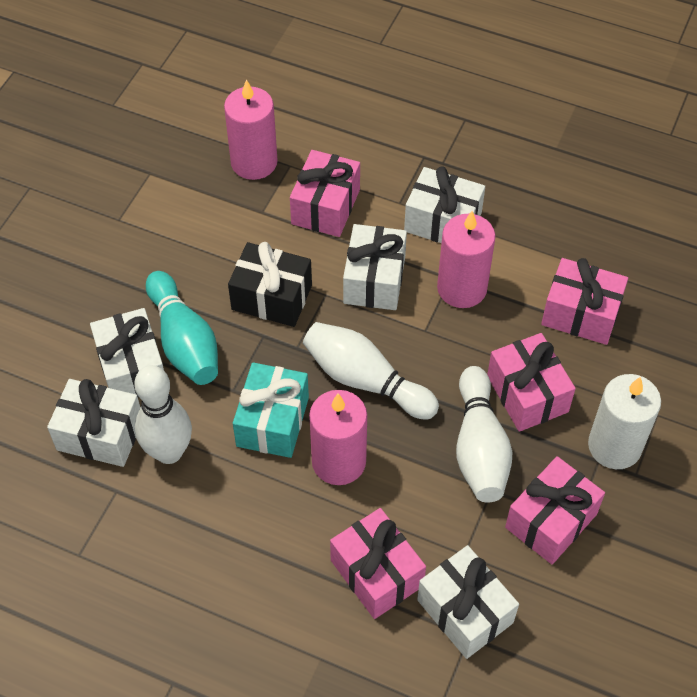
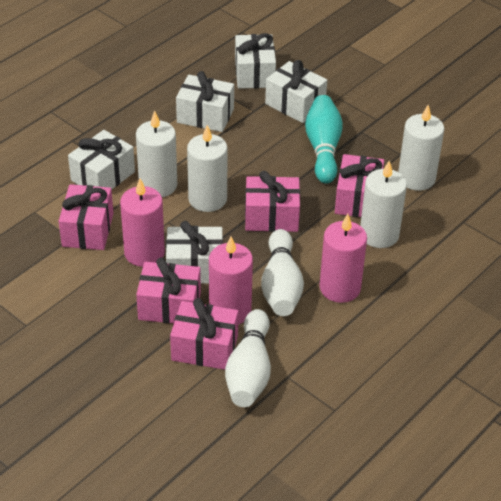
black gift: 1 -> 0
turquoise gift: 1 -> 0
white bowling pin: 3 -> 2
white candle: 1 -> 4

